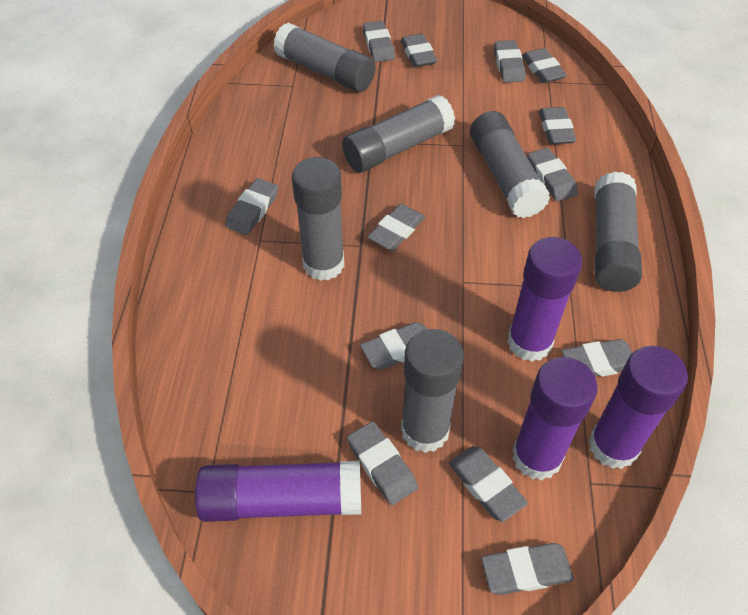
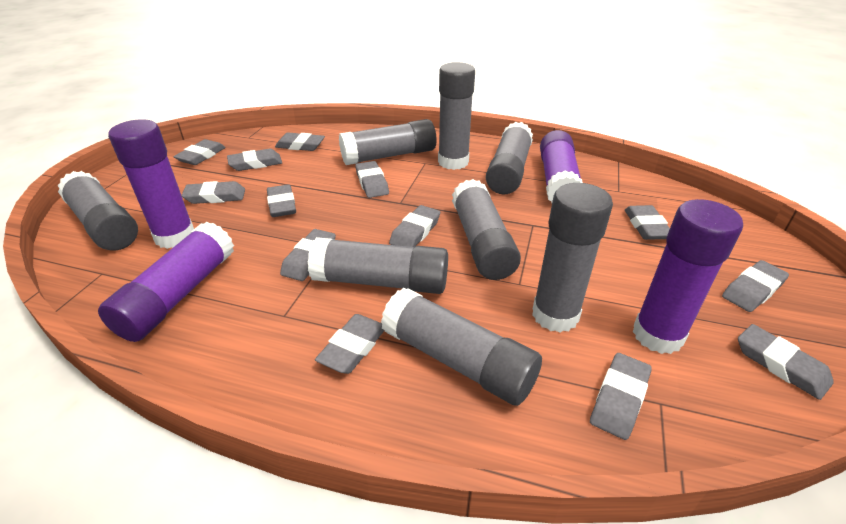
grey glue stick: 6 -> 8

